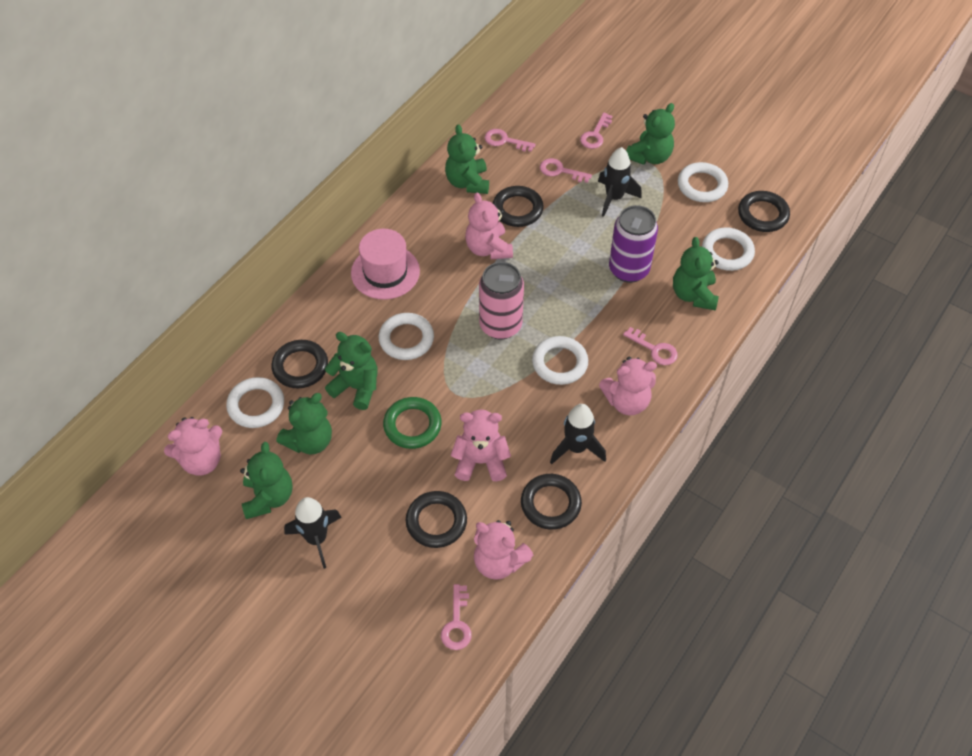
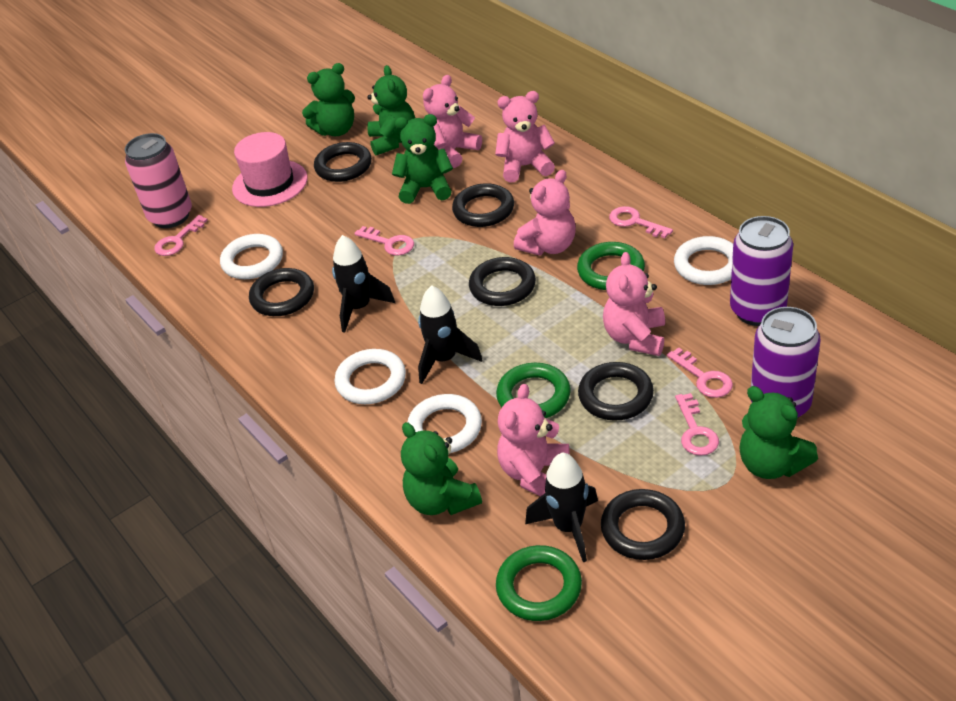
black ring: 5 -> 6
green ring: 1 -> 3
green teddy bear: 6 -> 5
purple can: 1 -> 2
white ring: 5 -> 4

